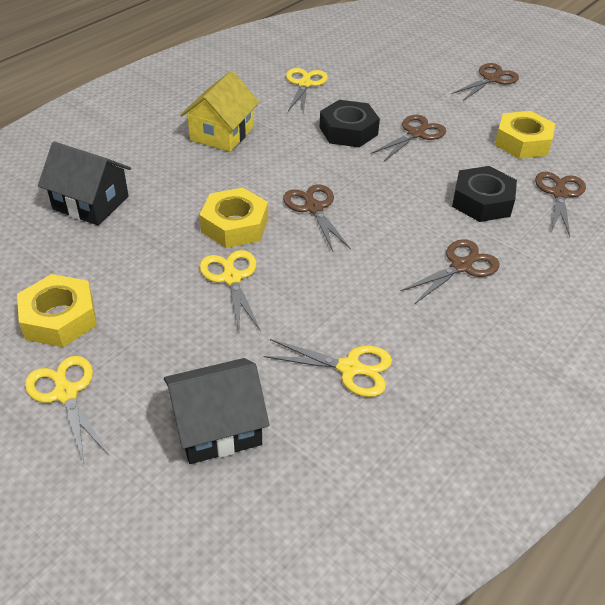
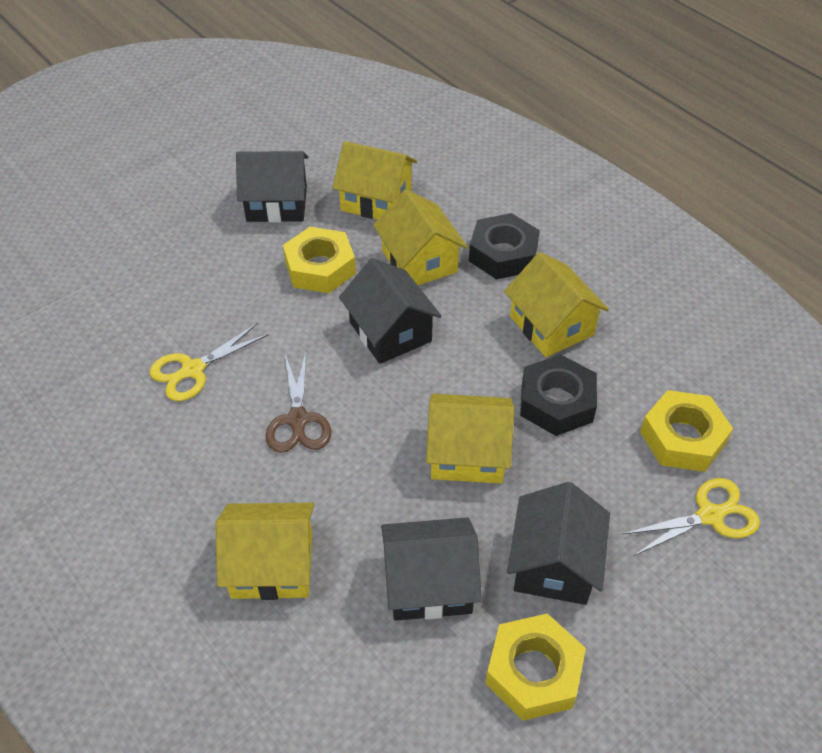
black house: 2 -> 4
brown scissors: 5 -> 1
yellow house: 1 -> 5
yellow scissors: 4 -> 2

